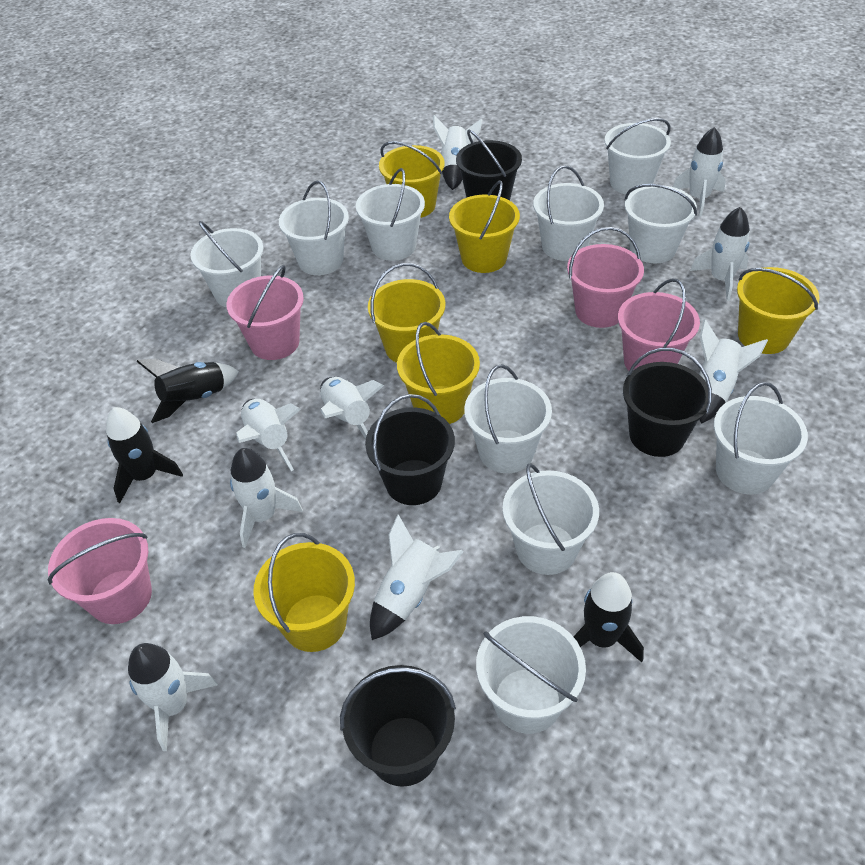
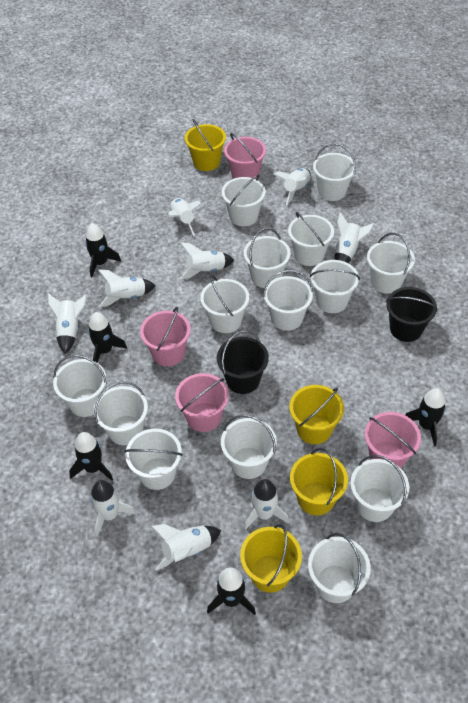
black bucket: 4 -> 2
black rocket: 3 -> 5
white bucket: 10 -> 14
yellow bucket: 6 -> 4

